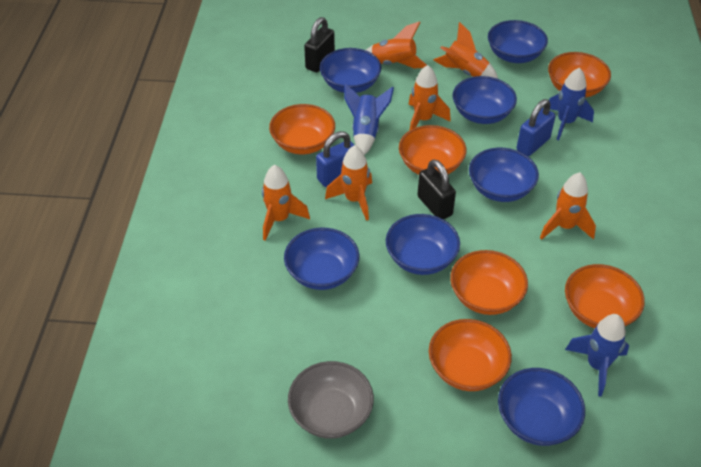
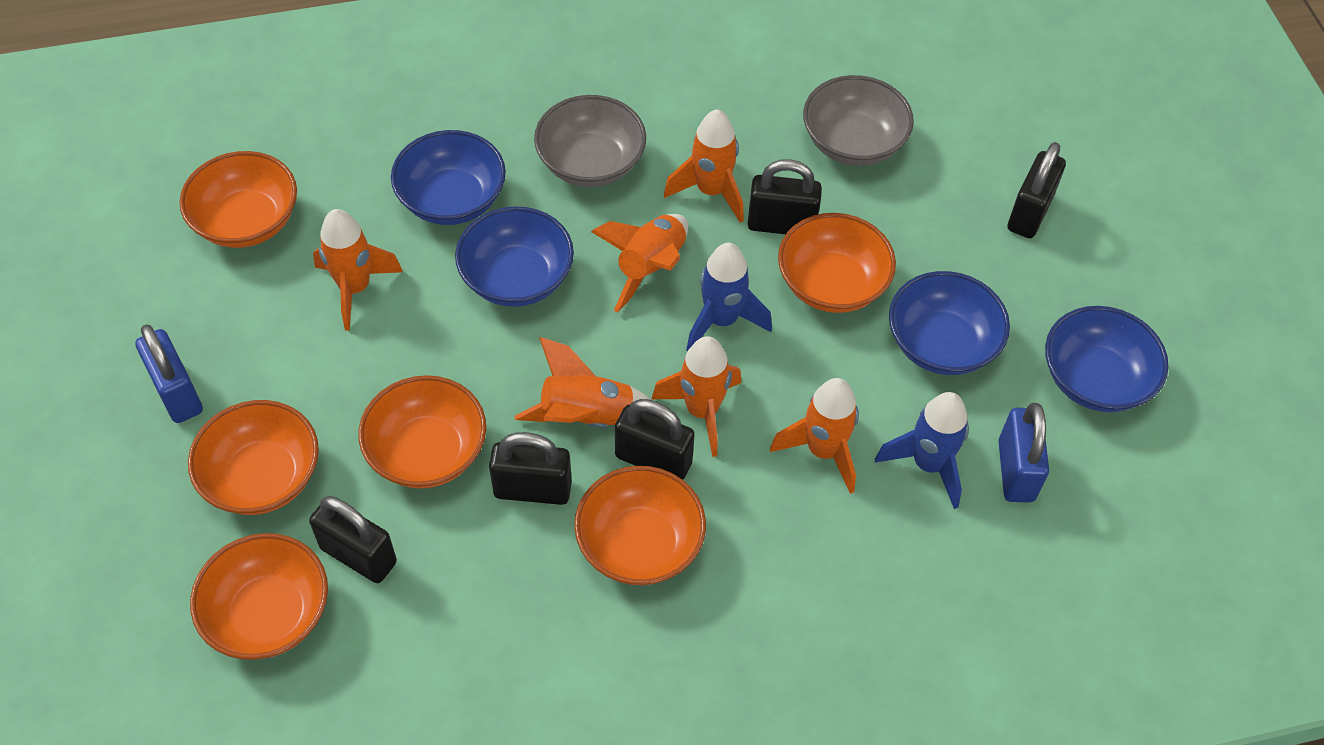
black padlock: 2 -> 5
blue bowl: 7 -> 4
blue rocket: 3 -> 2
grey bowl: 1 -> 2

